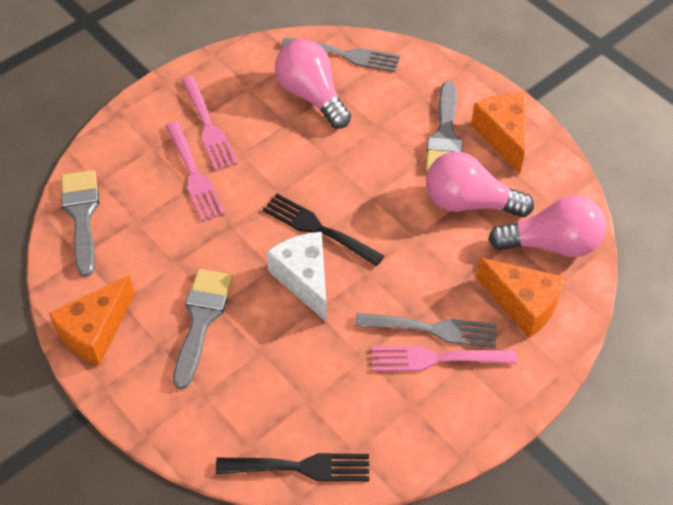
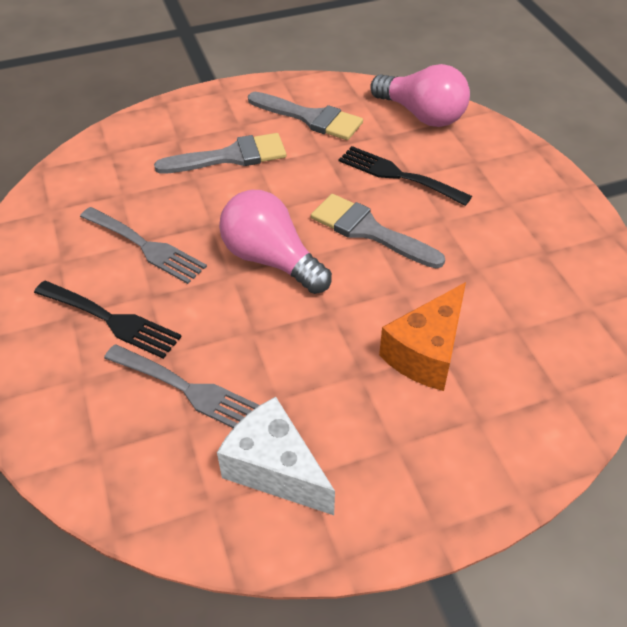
orange cheese: 3 -> 1
pink fork: 3 -> 0
pink light bulb: 3 -> 2

